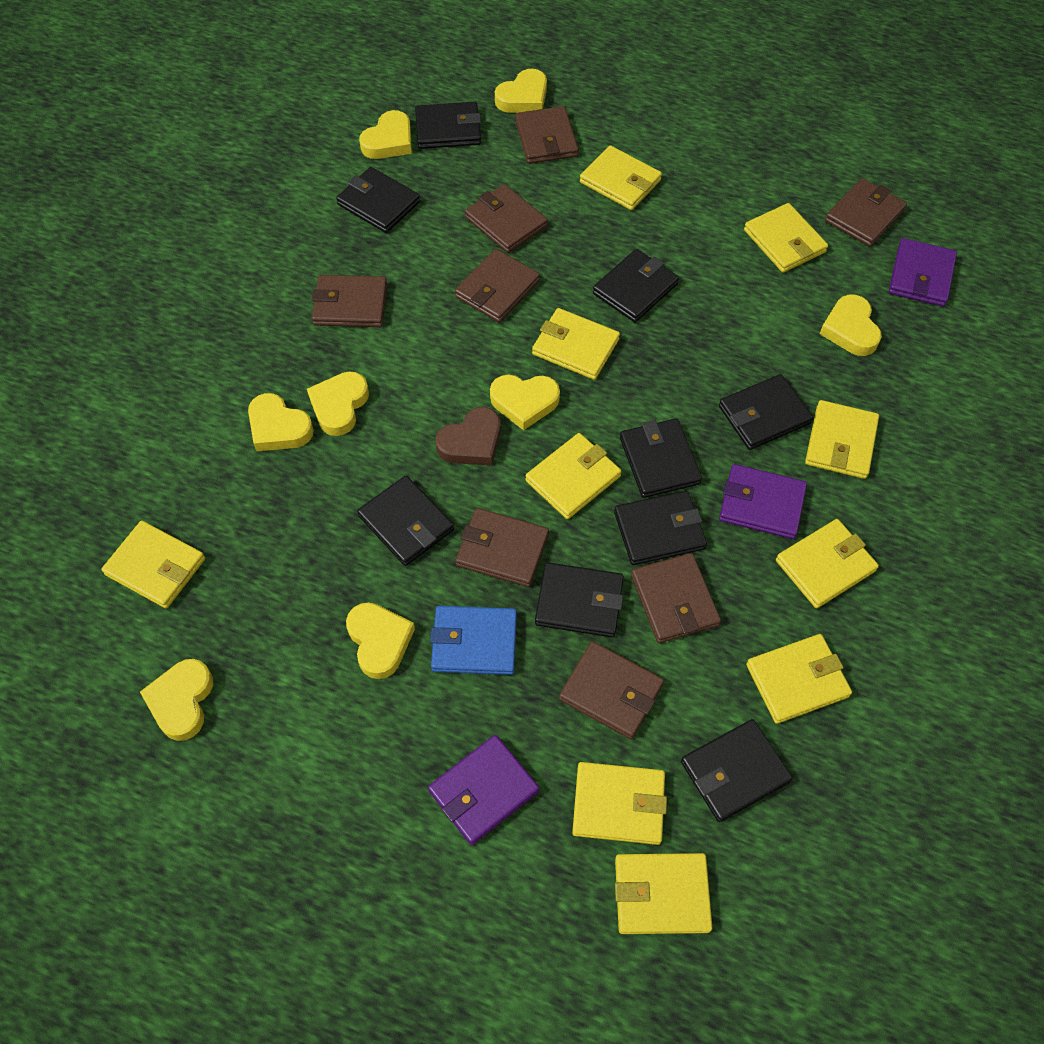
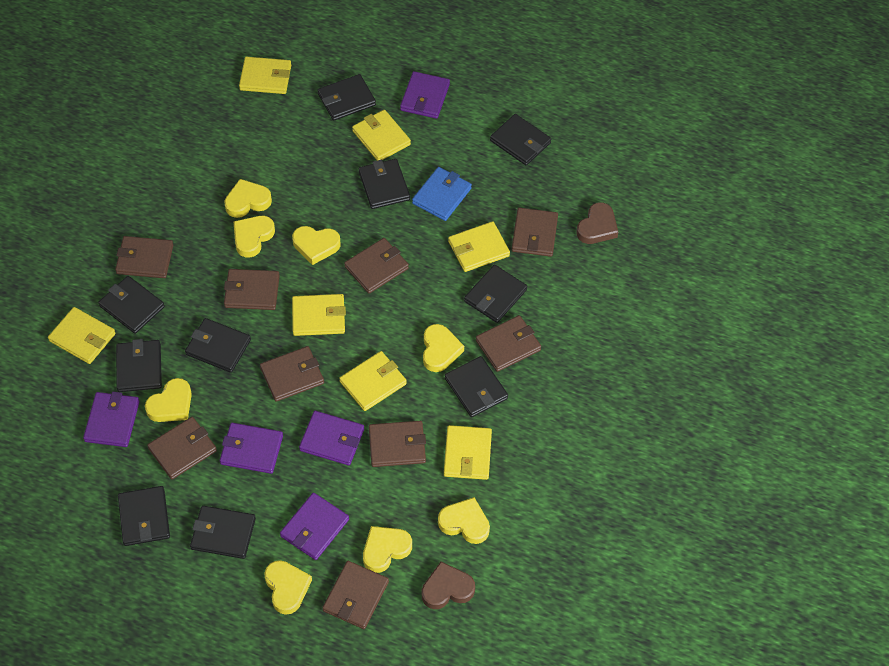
black wallet: 9 -> 10
brown heart: 1 -> 2
brown wallet: 8 -> 9
purple wallet: 3 -> 5
yellow wallet: 10 -> 7

